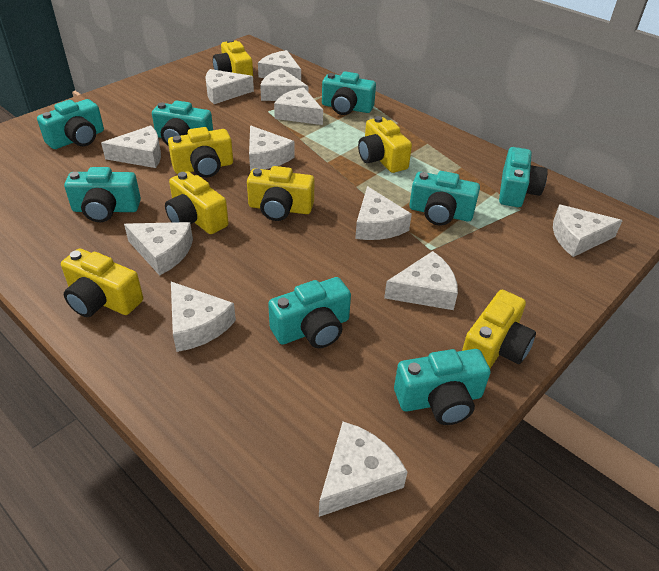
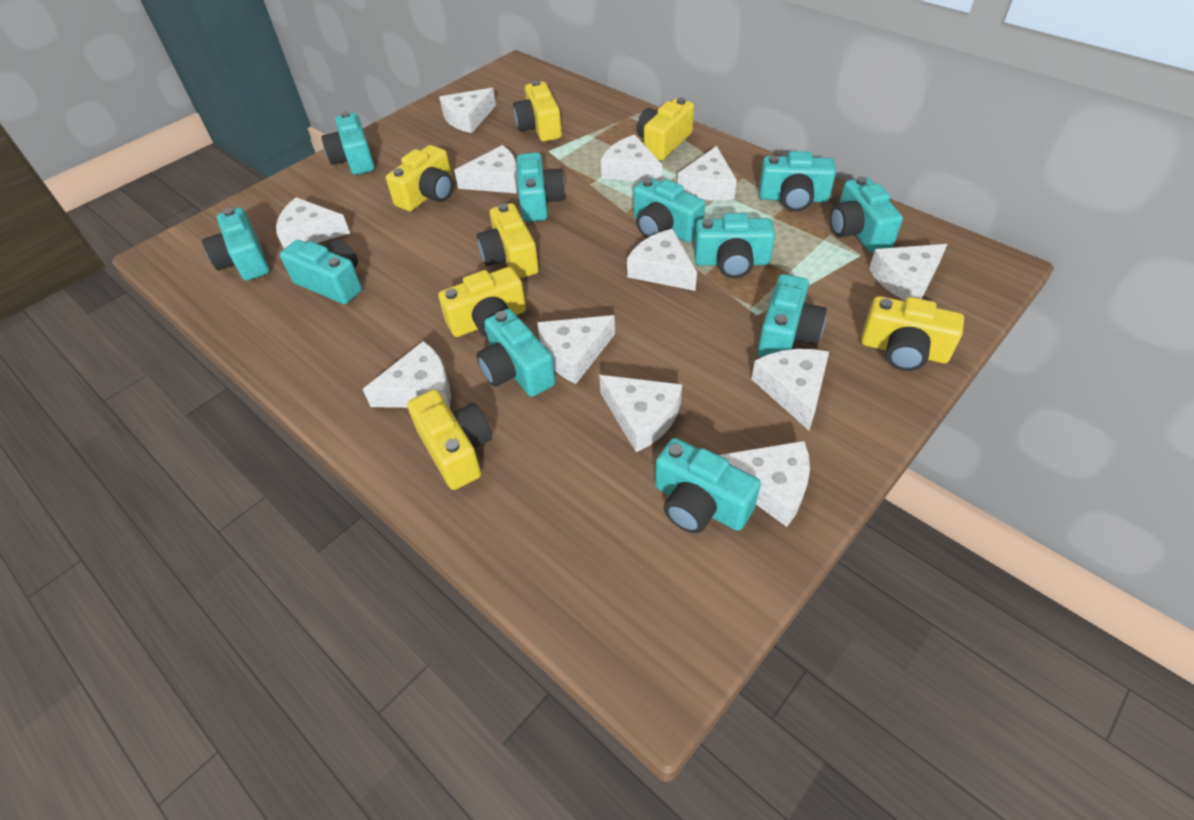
turquoise camera: 8 -> 11

